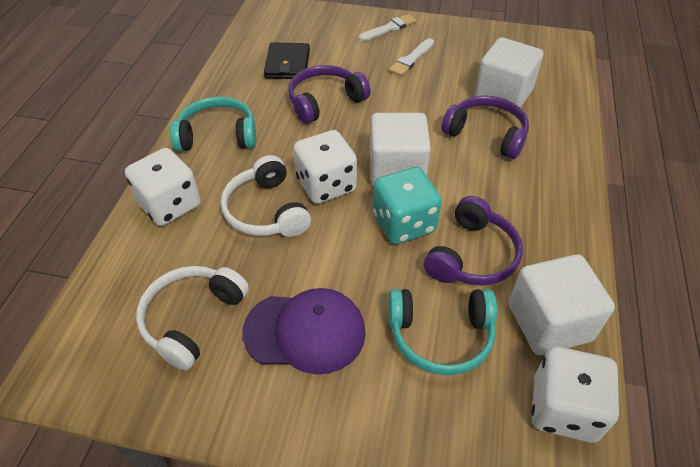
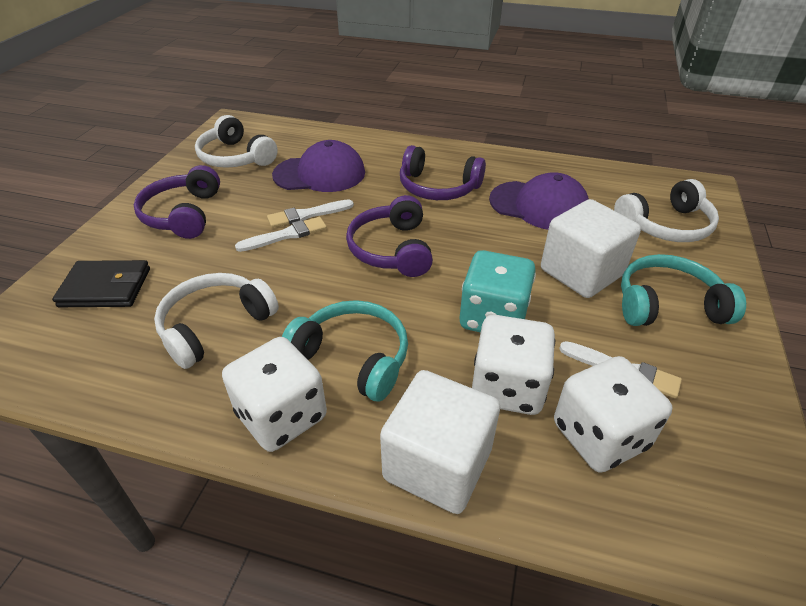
purple cap: 1 -> 2
white brush: 2 -> 3
white cube: 3 -> 2
white headphones: 2 -> 3

